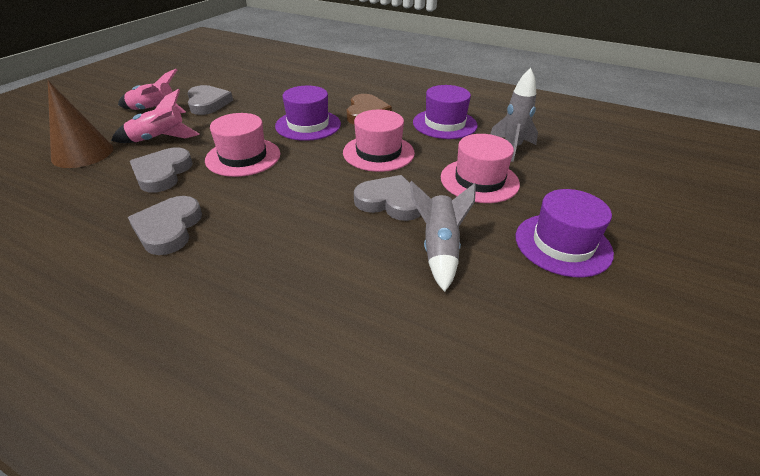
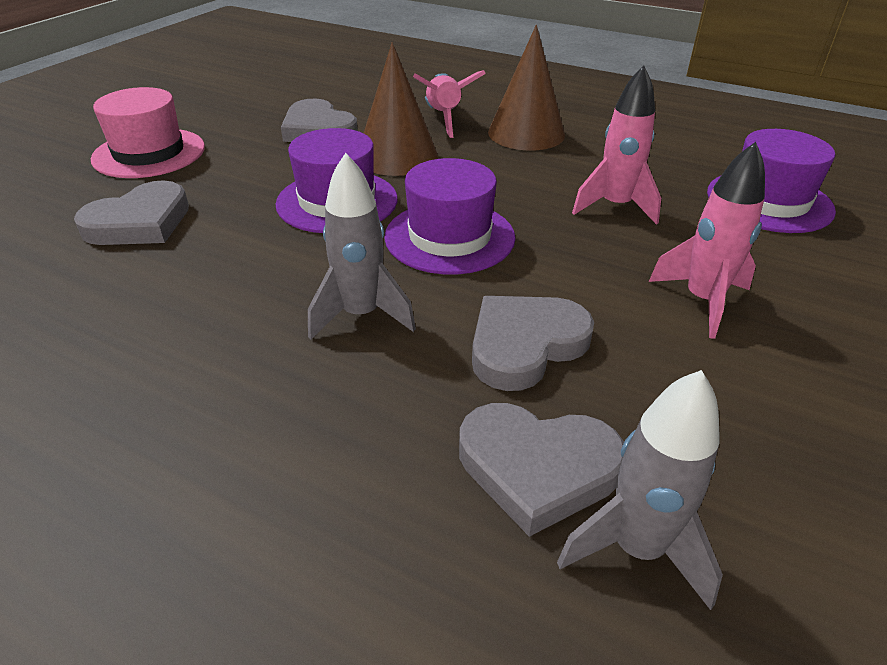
brown cone: 1 -> 2
brown heart: 1 -> 0
pink hat: 3 -> 1
pink rocket: 2 -> 3

